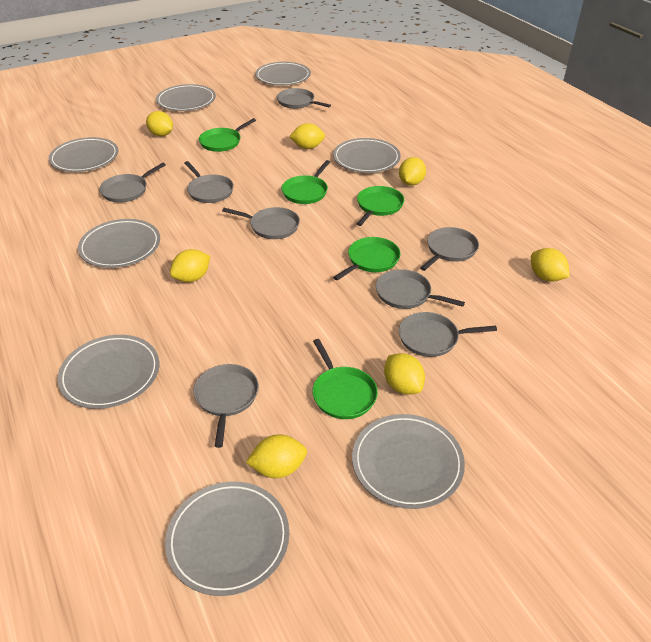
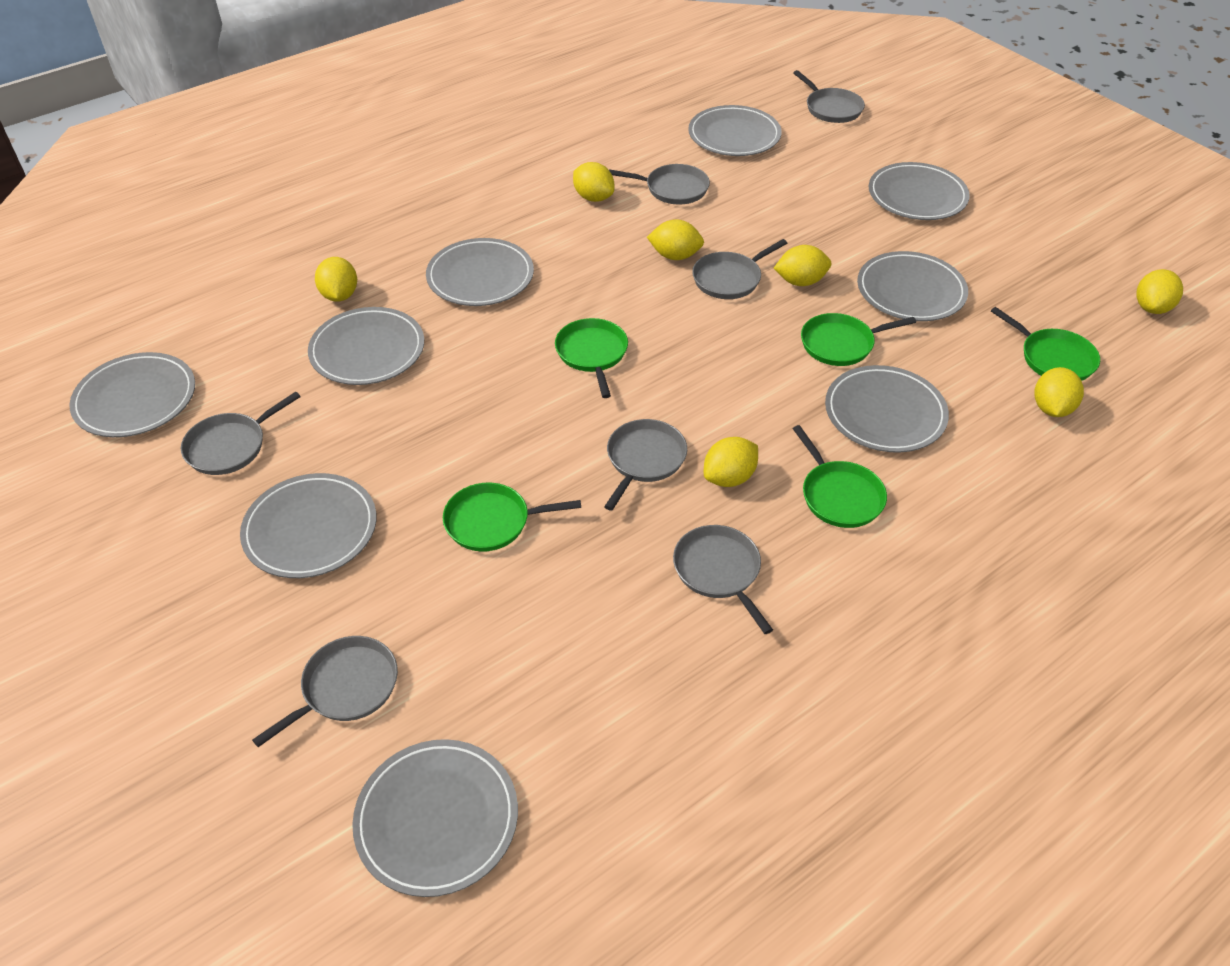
grey pan: 8 -> 7
grey plate: 8 -> 9

